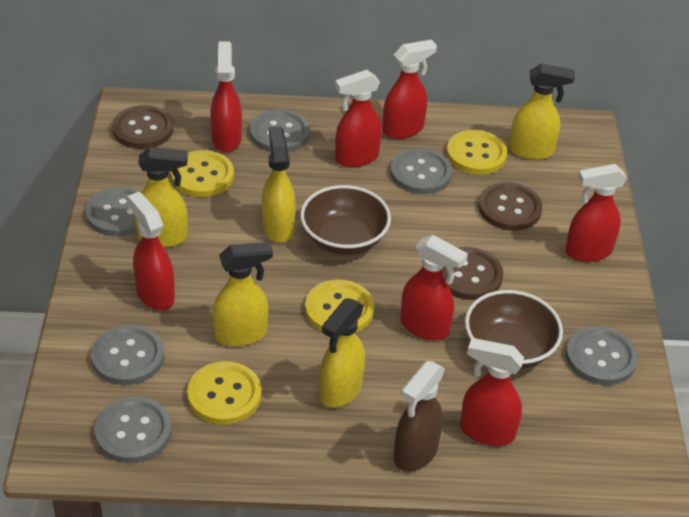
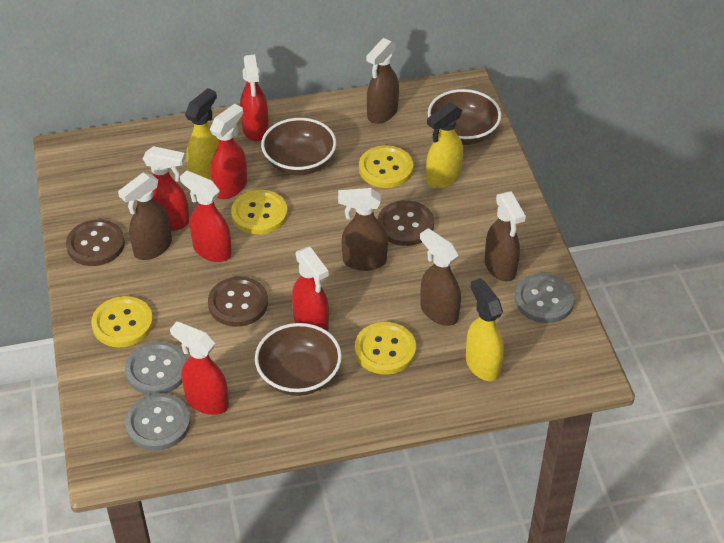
brown bowl: 2 -> 3
brown spray bottle: 1 -> 5
grey button: 6 -> 3
red spray bottle: 7 -> 6
yellow spray bottle: 5 -> 3

